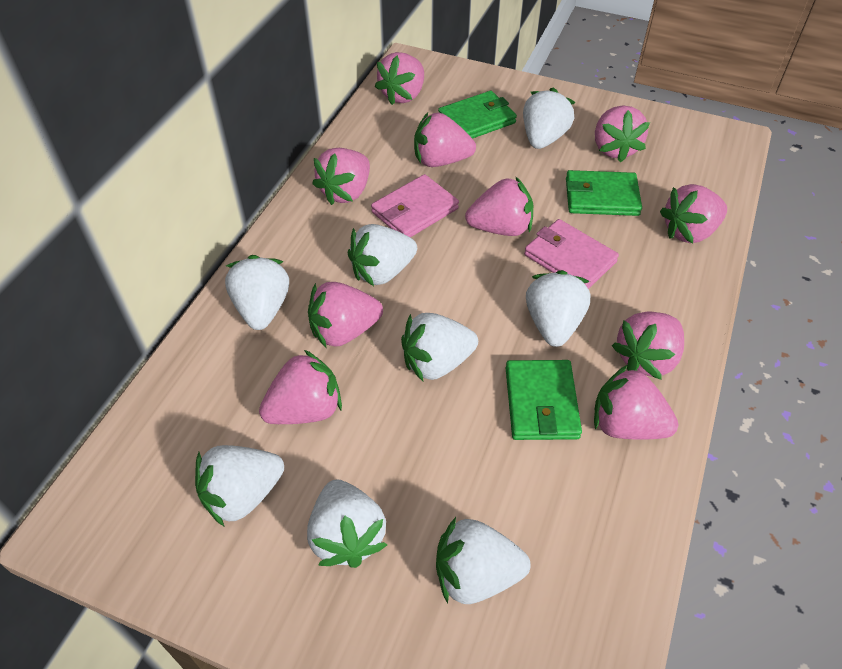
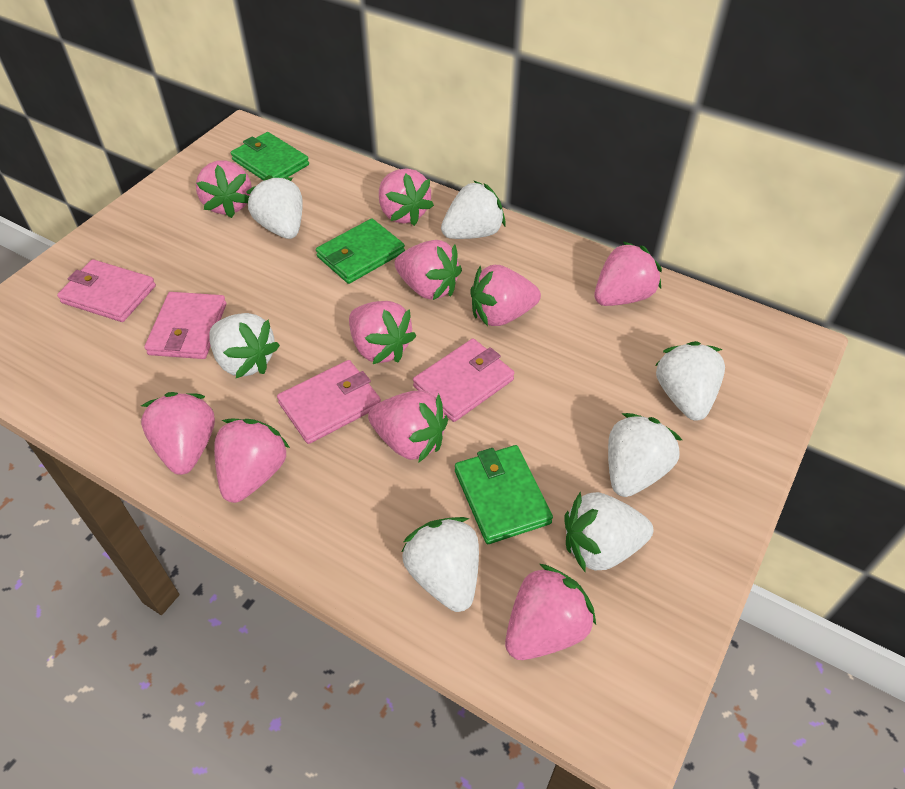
pink wallet: 2 -> 4
white strawberry: 8 -> 7

